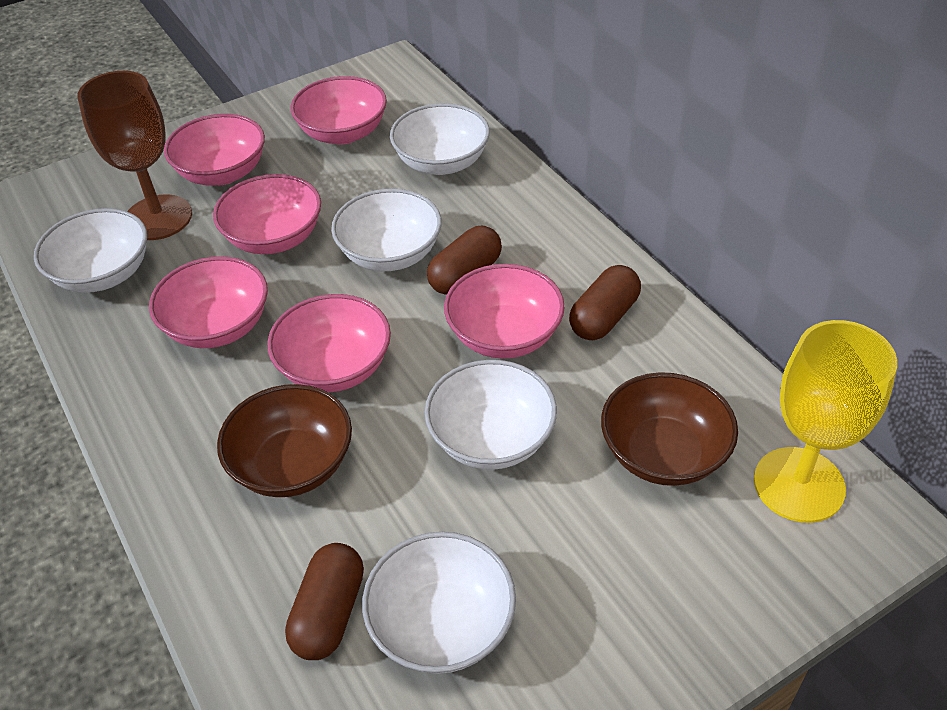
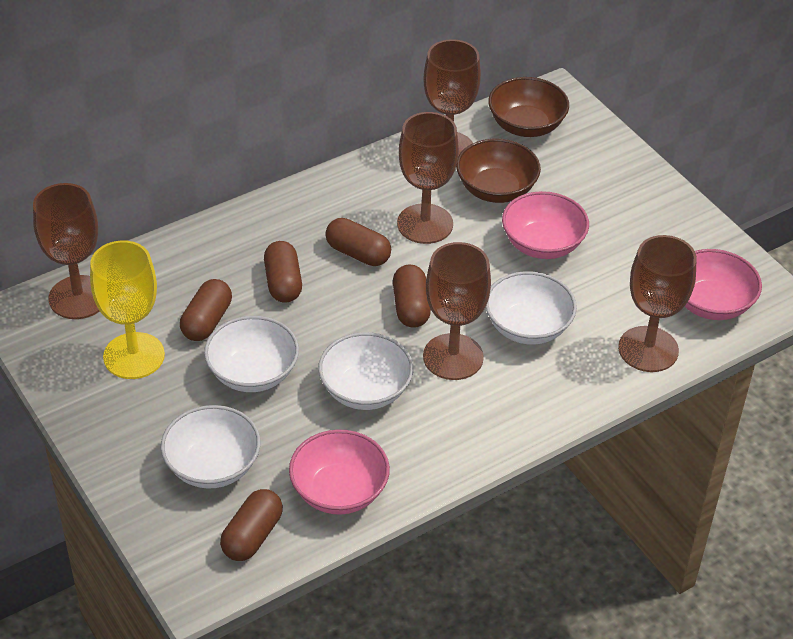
brown capsule: 3 -> 5
brown goblet: 1 -> 5
pink bowl: 6 -> 3
white bowl: 5 -> 4

